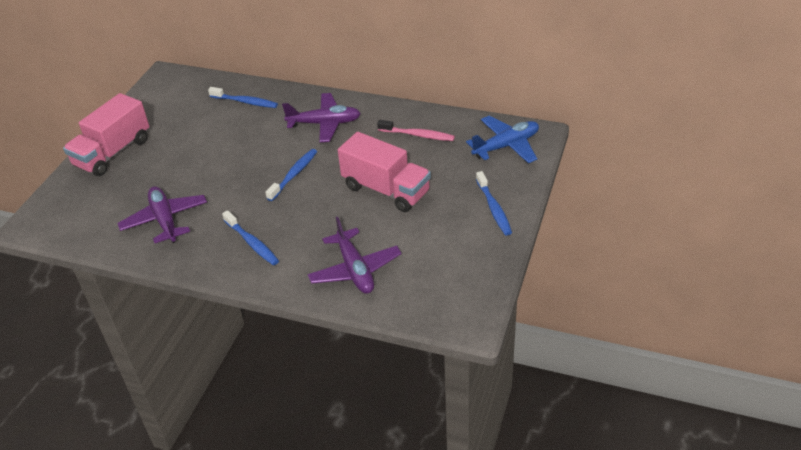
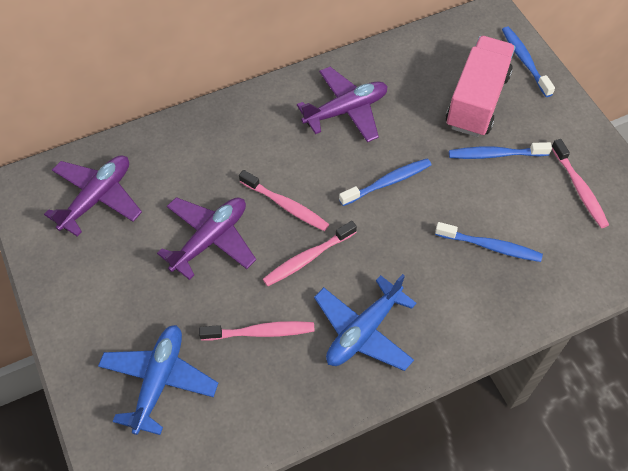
blue plane: 1 -> 2
pink toothbrush: 1 -> 4
pink truck: 2 -> 1

